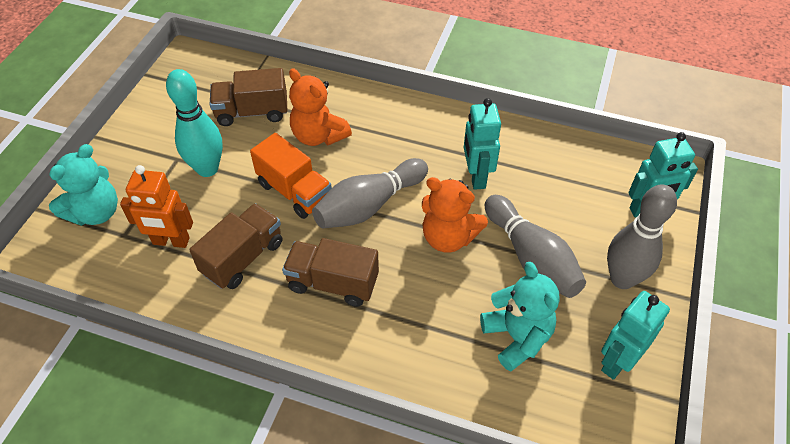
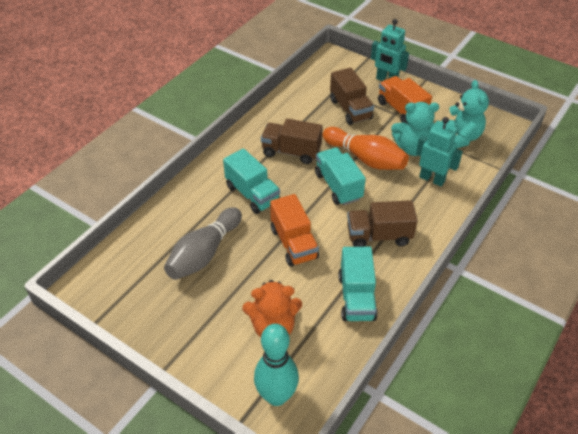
grey bowling pin: 3 -> 1
orange bowling pin: 0 -> 1
orange robot: 1 -> 0
orange teddy bear: 2 -> 1
orange truck: 1 -> 2
turquoise robot: 3 -> 2
turquoise truck: 0 -> 3

